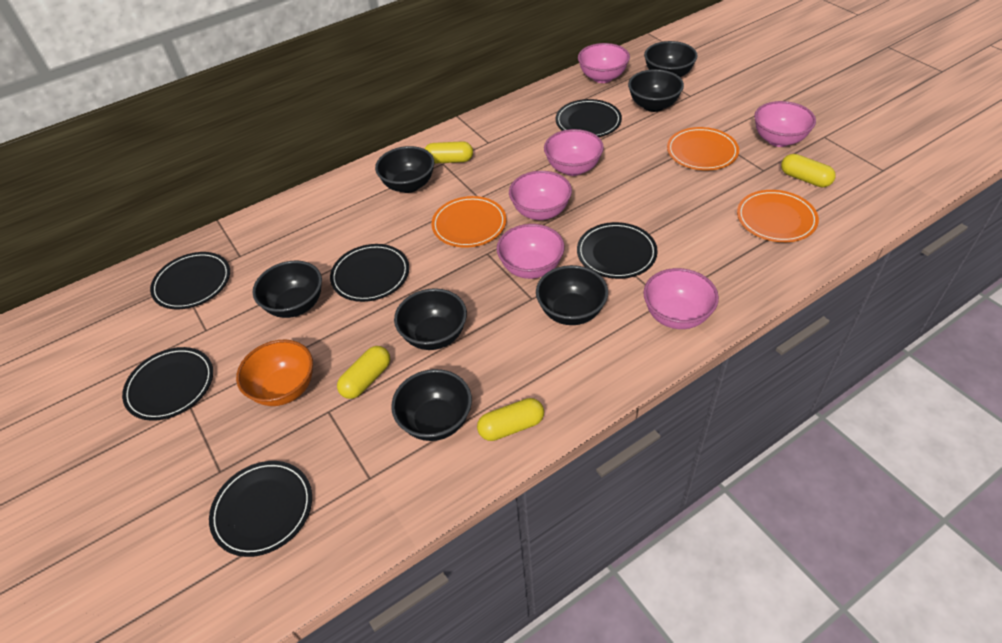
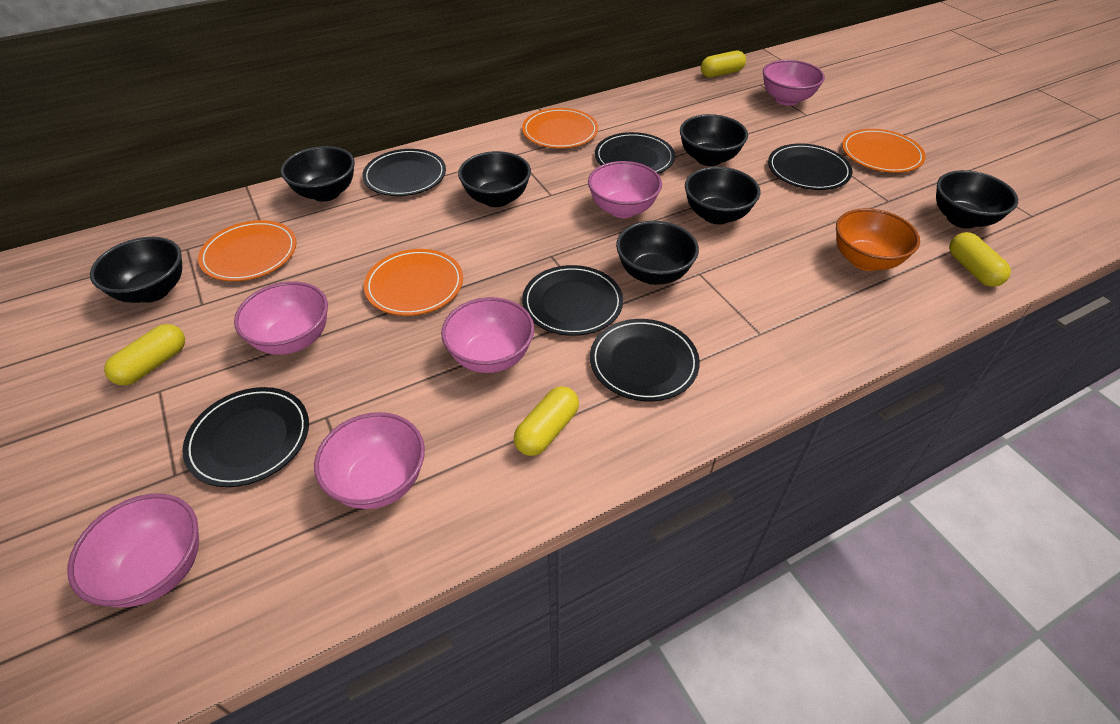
orange plate: 3 -> 4

